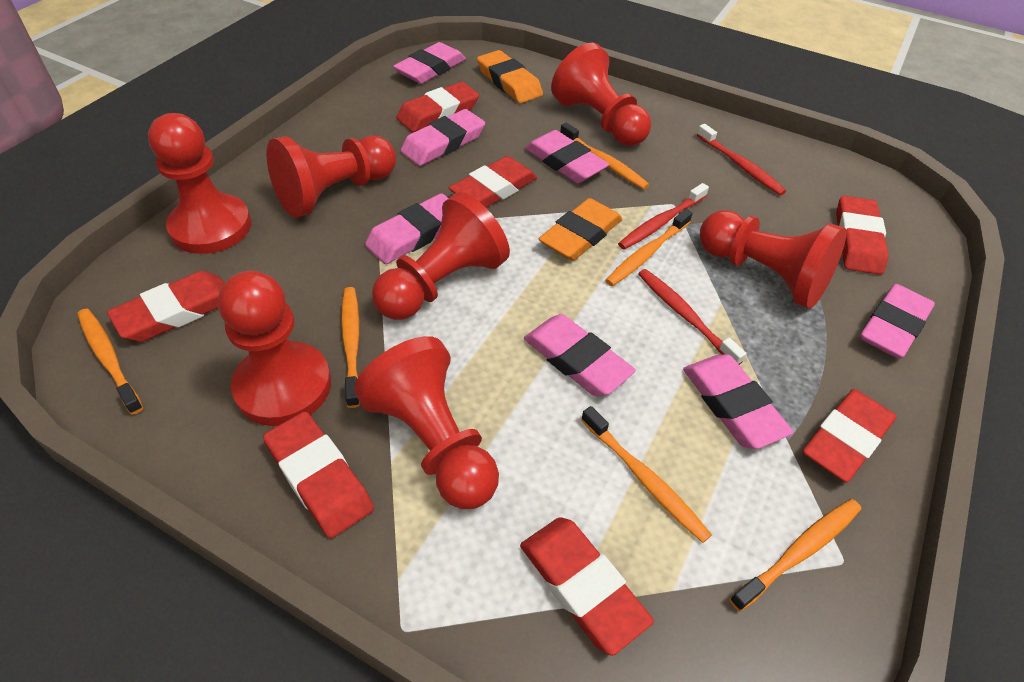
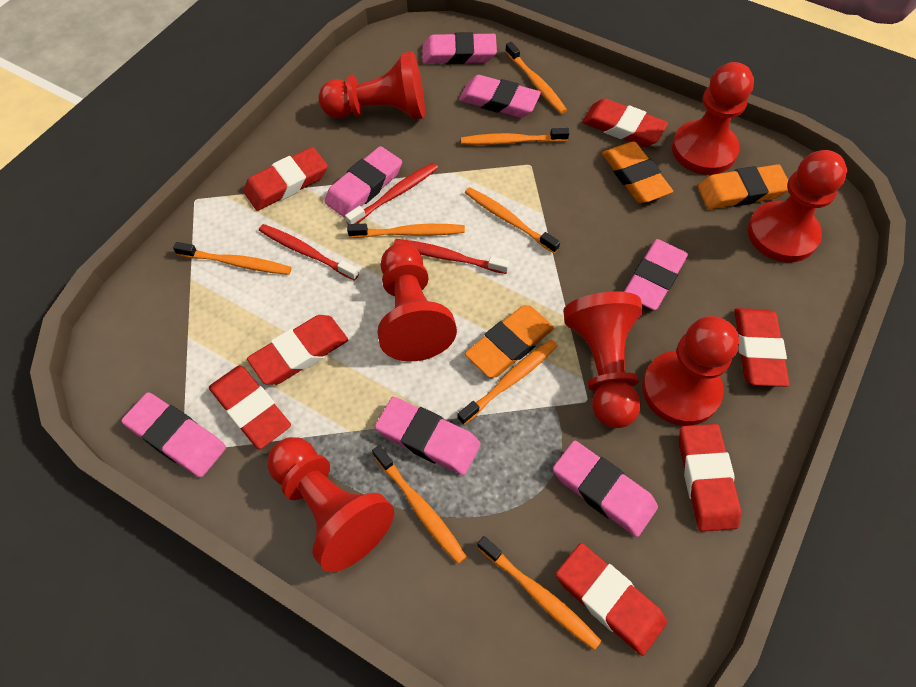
orange eraser: 2 -> 3
orange toothbrush: 6 -> 8

